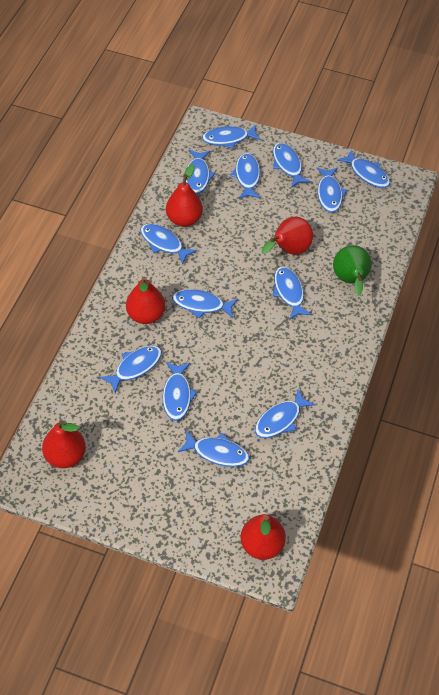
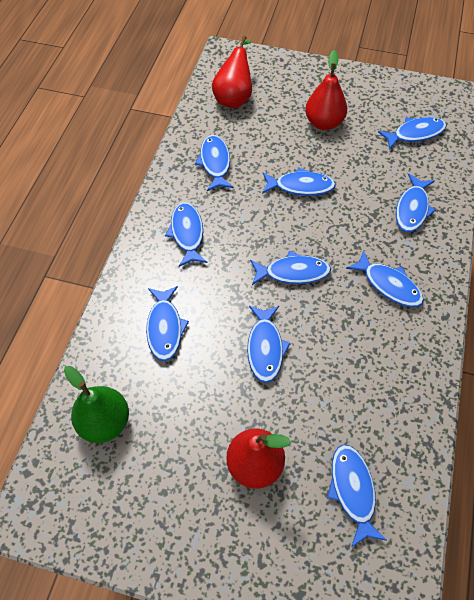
blue fish: 13 -> 10
red pear: 5 -> 3

